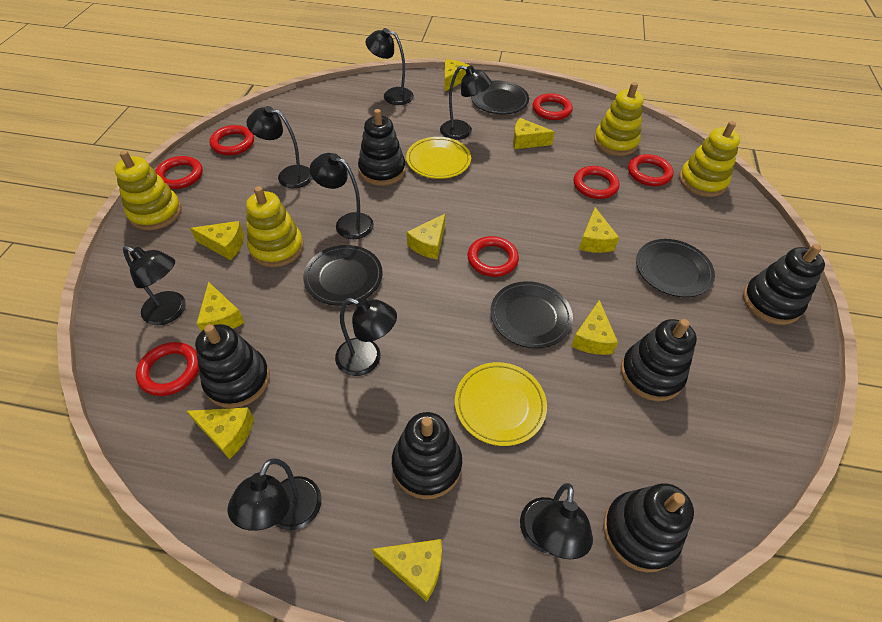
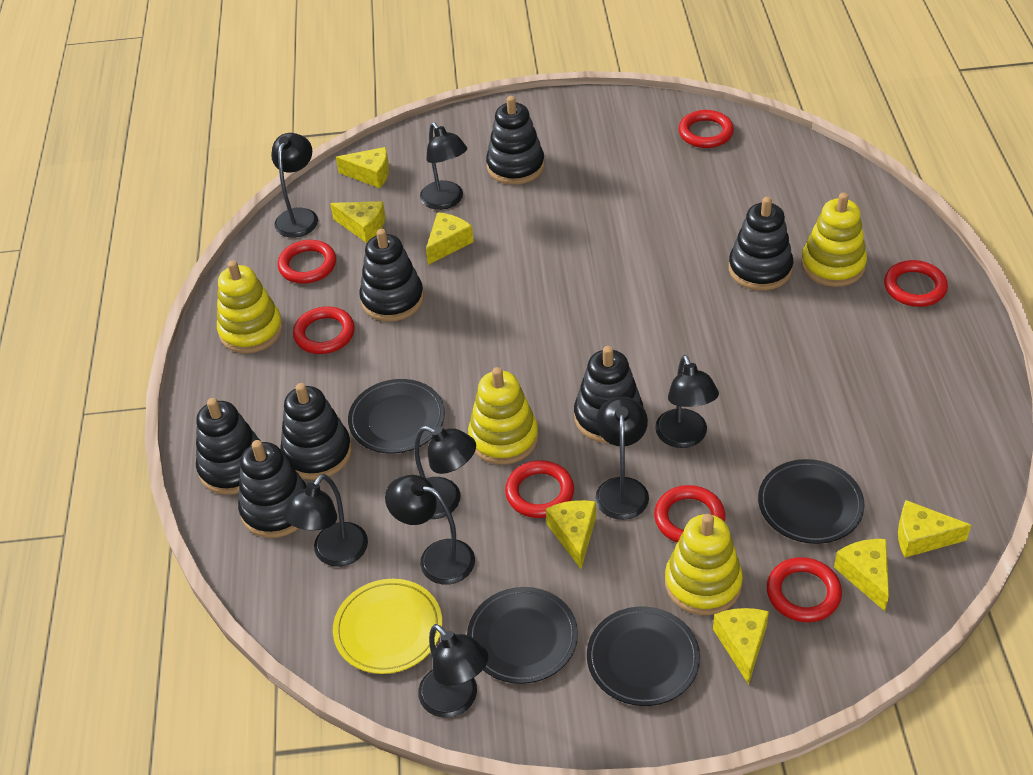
black stacking toy: 6 -> 7
yellow cheese: 9 -> 7
yellow plate: 2 -> 1

